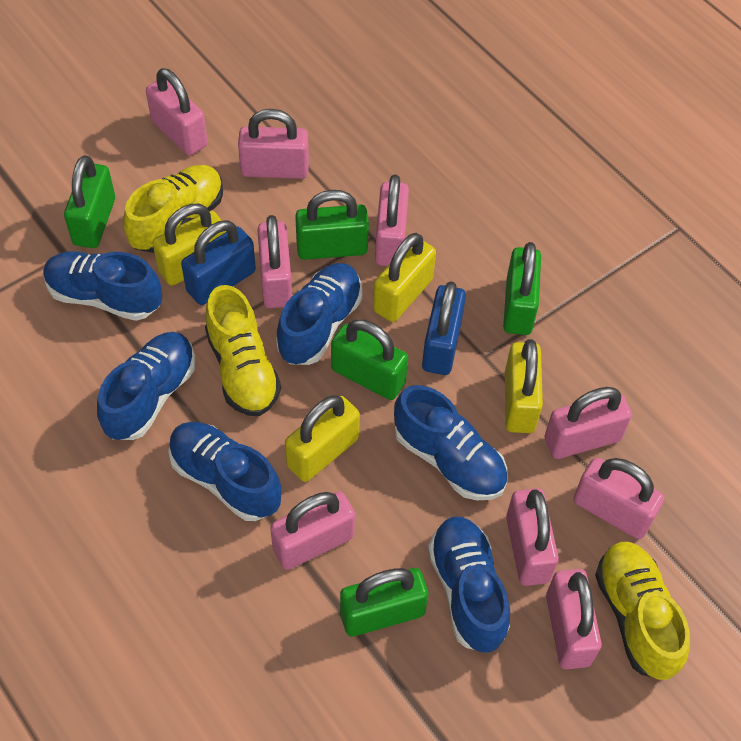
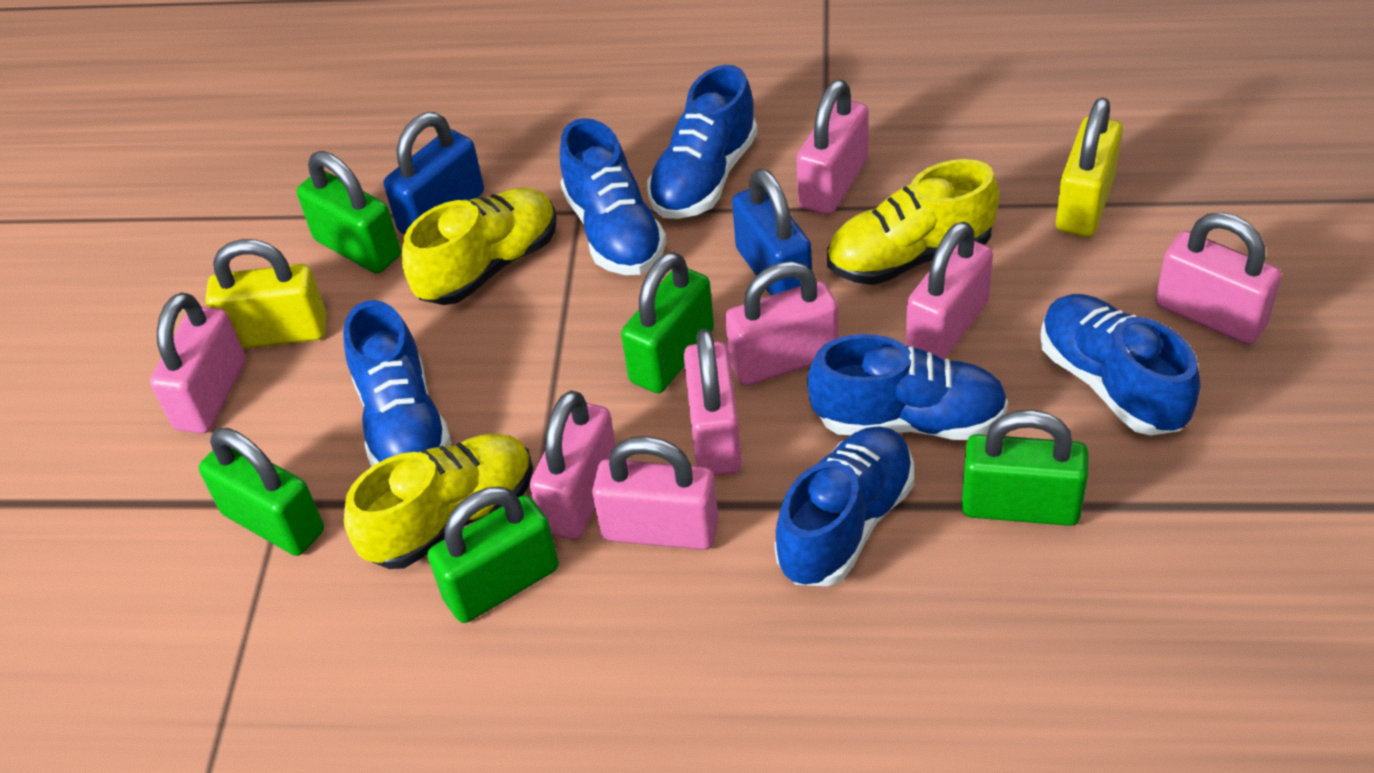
pink padlock: 9 -> 8
yellow padlock: 4 -> 2

